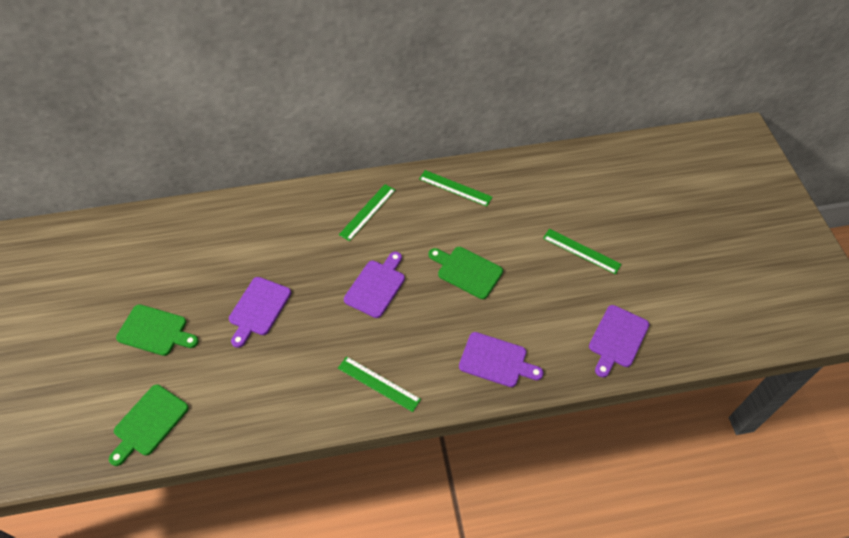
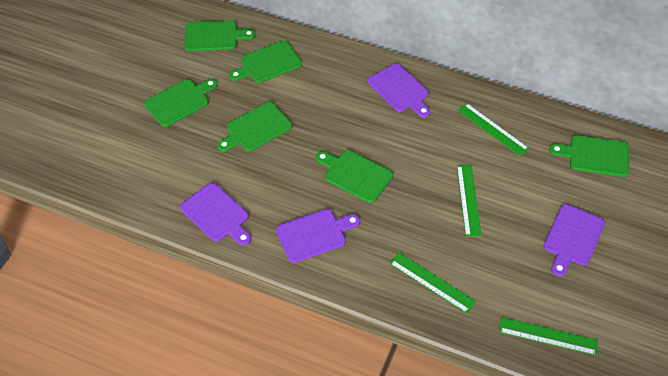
green cutting board: 3 -> 6

